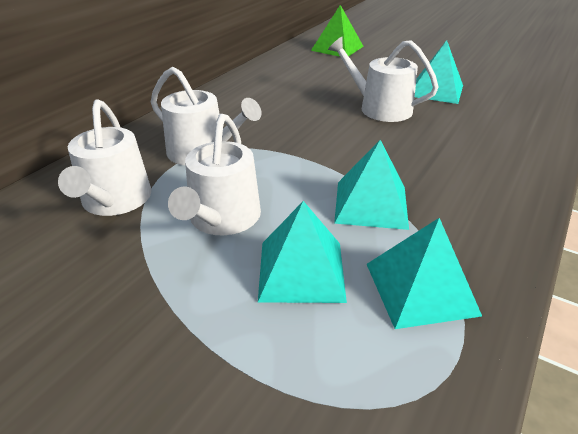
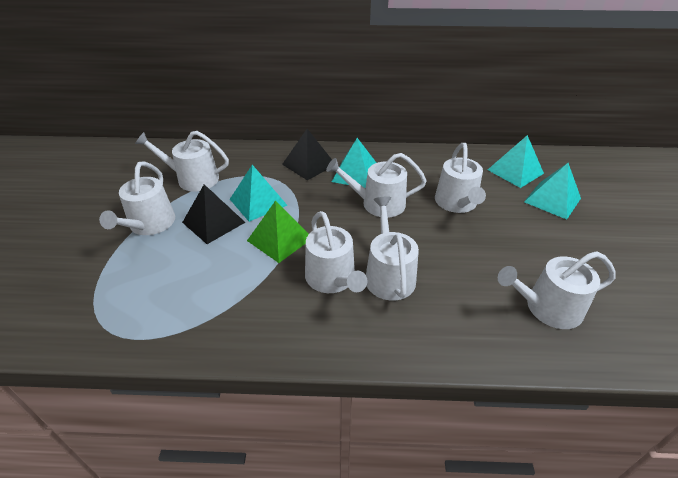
black pyramid: 0 -> 2
white watering can: 4 -> 7

